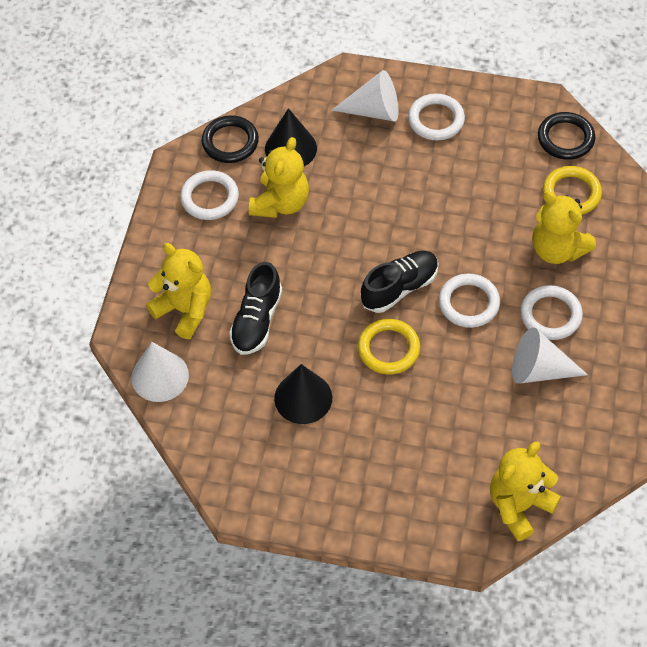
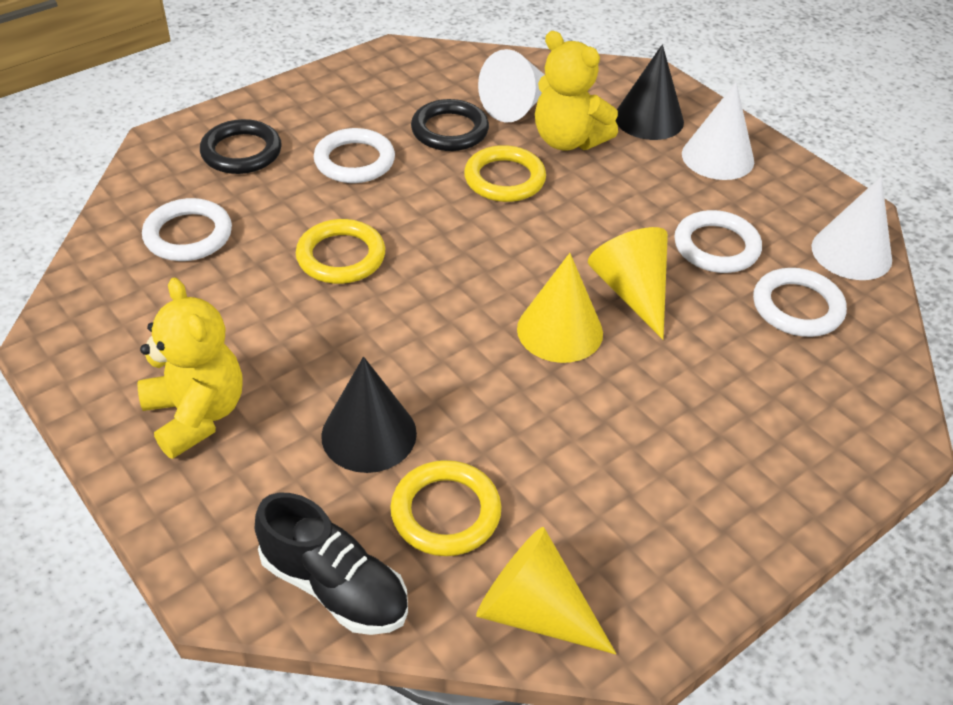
black shoe: 2 -> 1
yellow cone: 0 -> 3
yellow ring: 2 -> 3
yellow teddy bear: 4 -> 2

